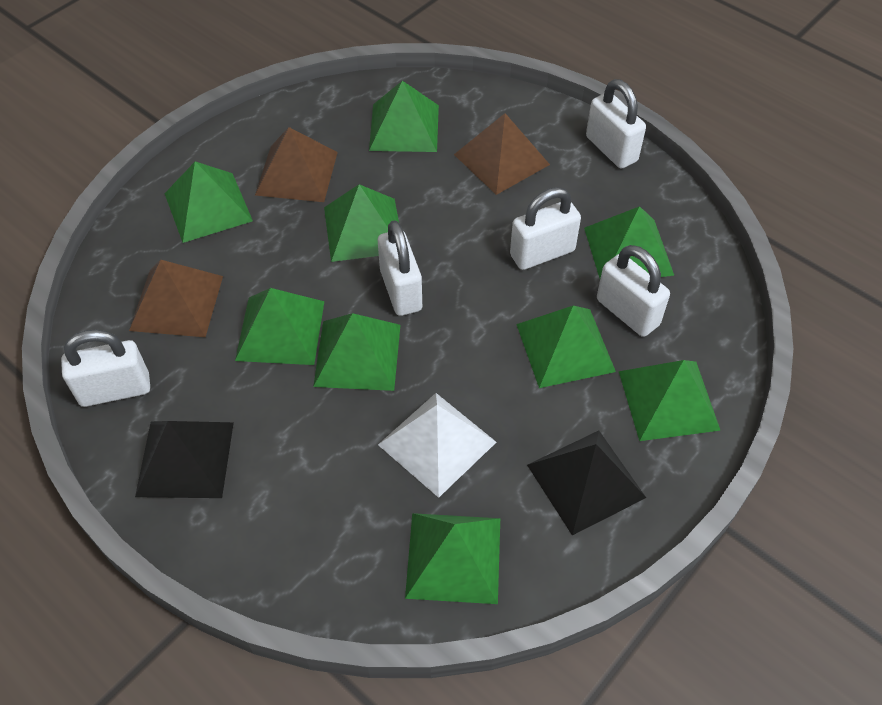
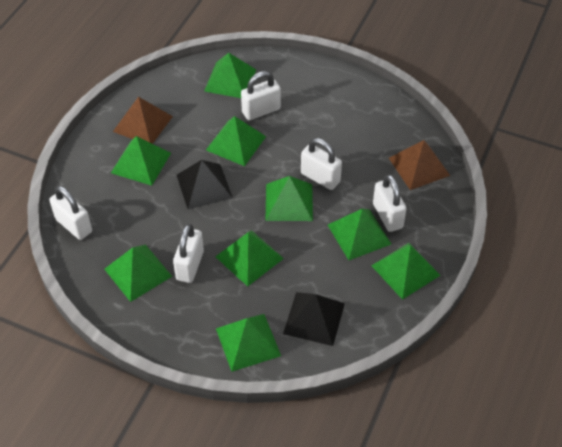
brown pyramid: 3 -> 2
white pyramid: 1 -> 0

